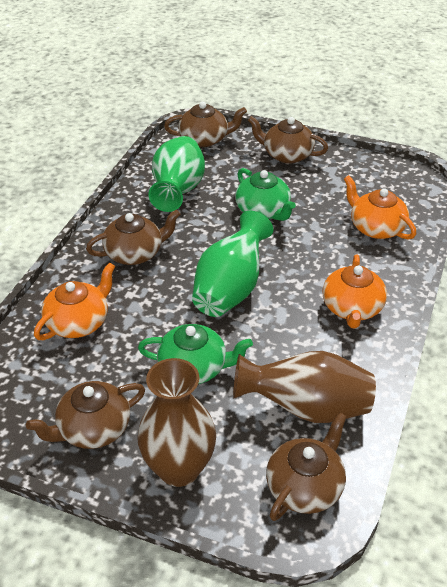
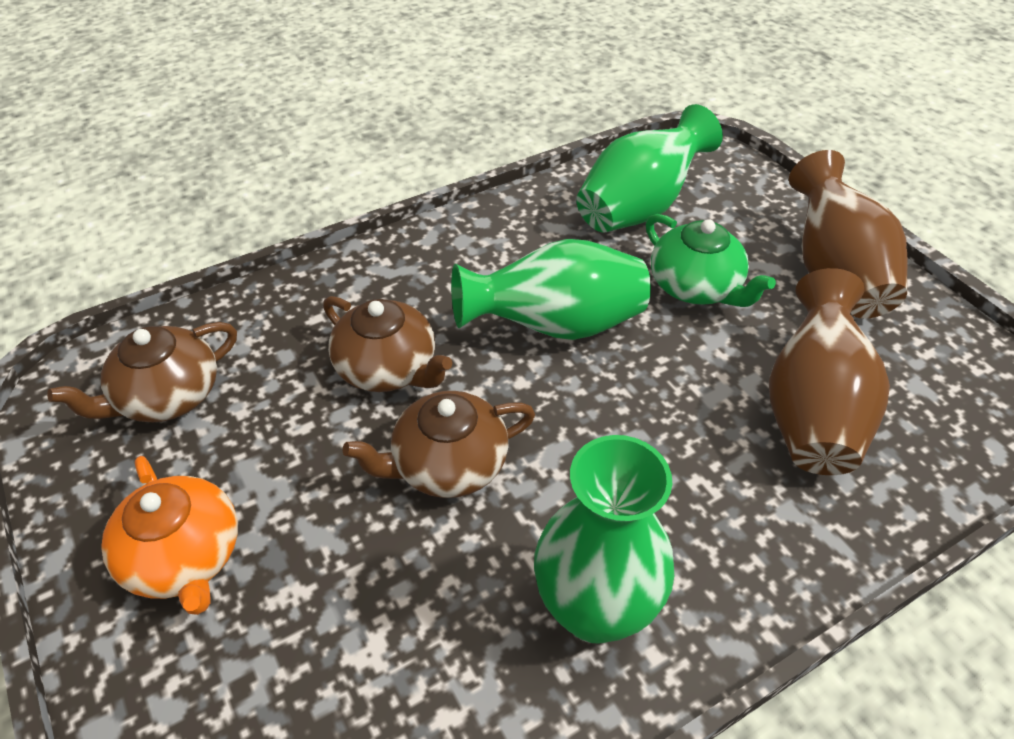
brown teapot: 5 -> 3
green teapot: 2 -> 1
green vase: 2 -> 3
orange teapot: 3 -> 1

